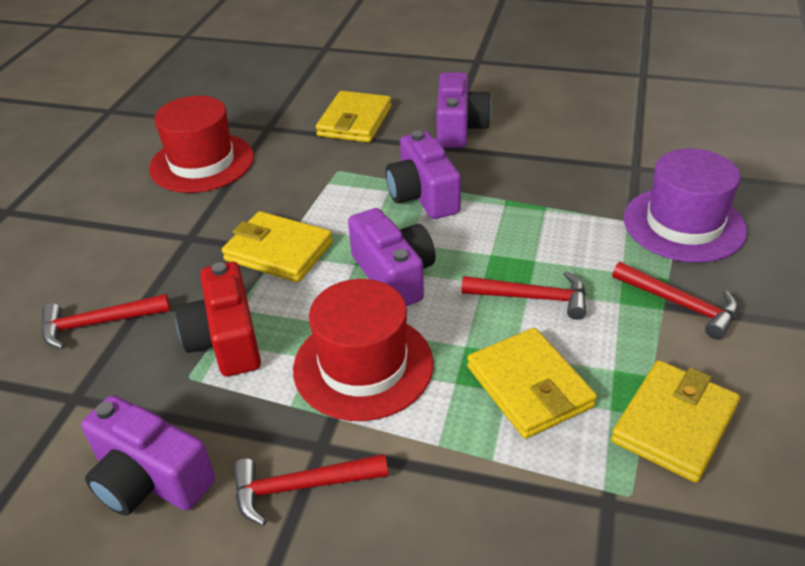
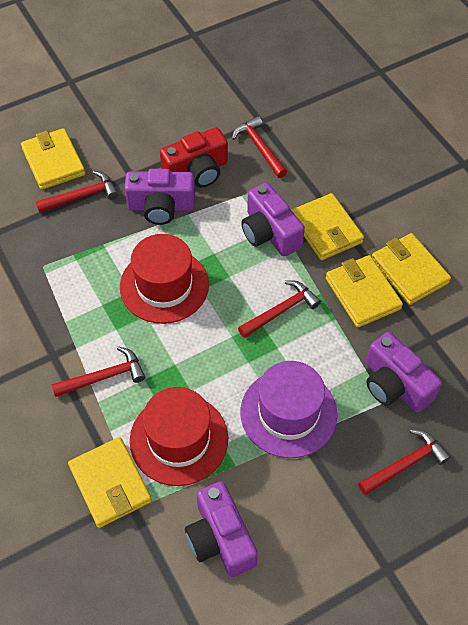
red hammer: 4 -> 5
yellow wallet: 4 -> 5

